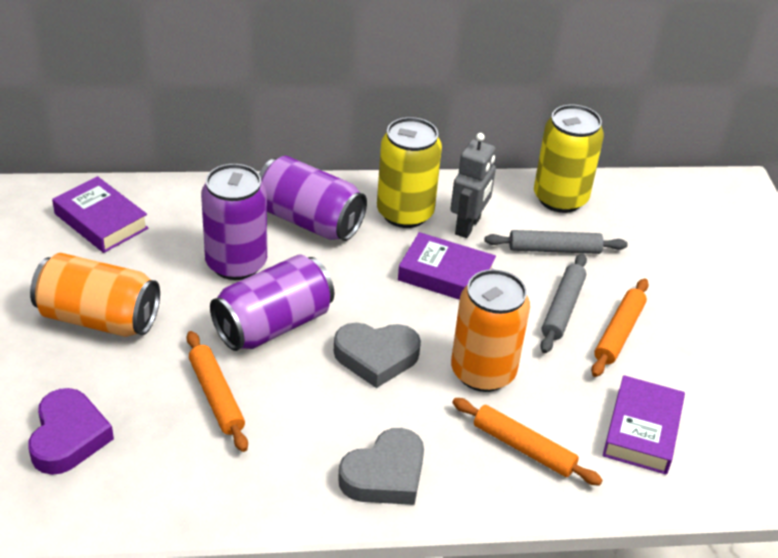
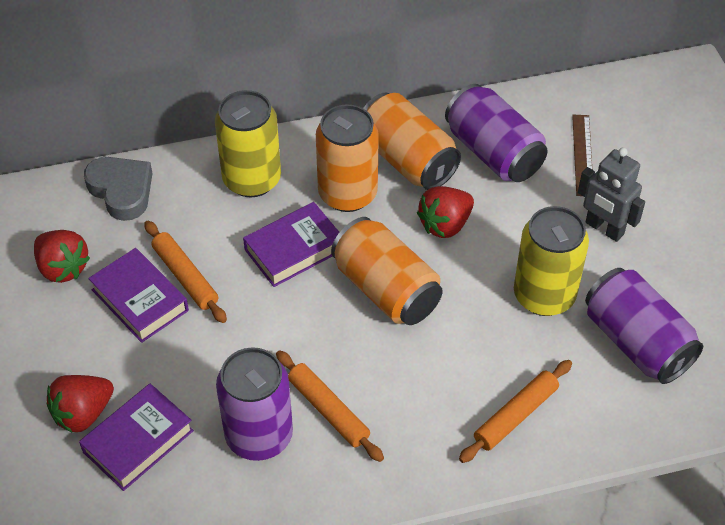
brown ruler: 0 -> 1
grey heart: 2 -> 1
grey rolling pin: 2 -> 0
orange can: 2 -> 3
purple heart: 1 -> 0
red strawberry: 0 -> 3

